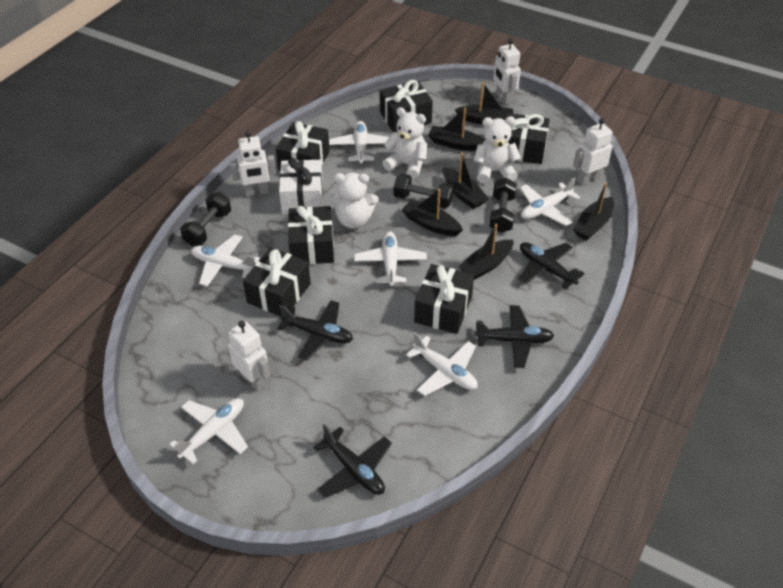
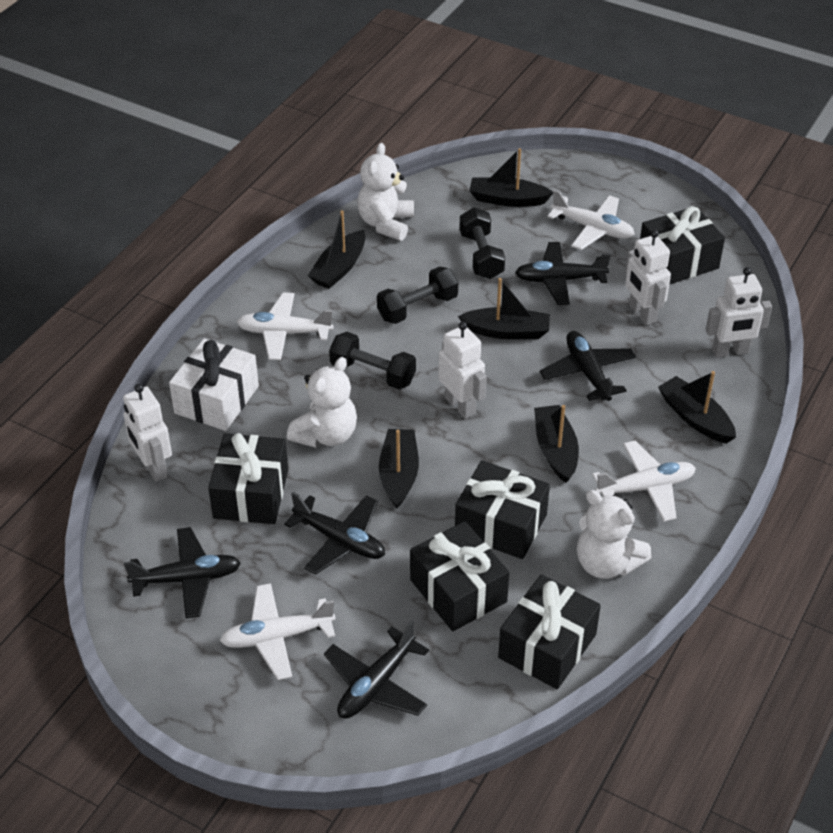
black gift: 6 -> 5
black plane: 4 -> 5
white plane: 6 -> 4

